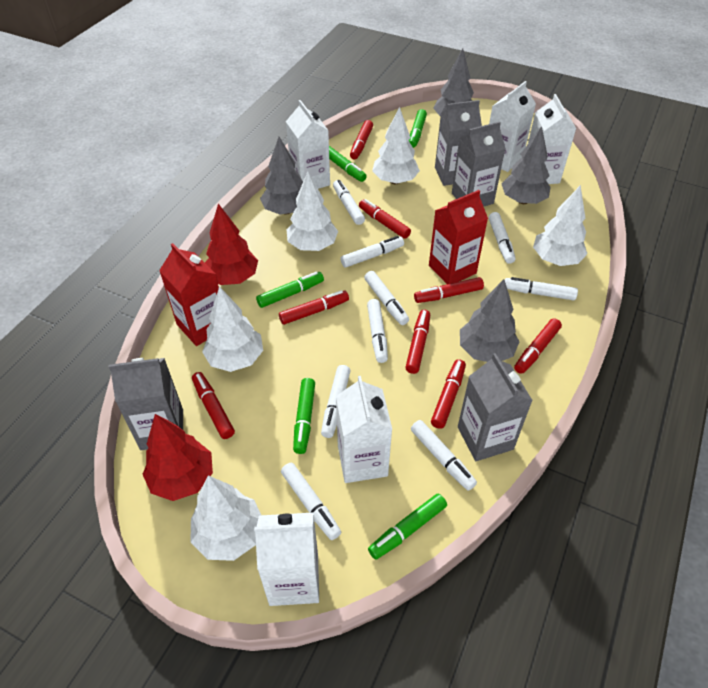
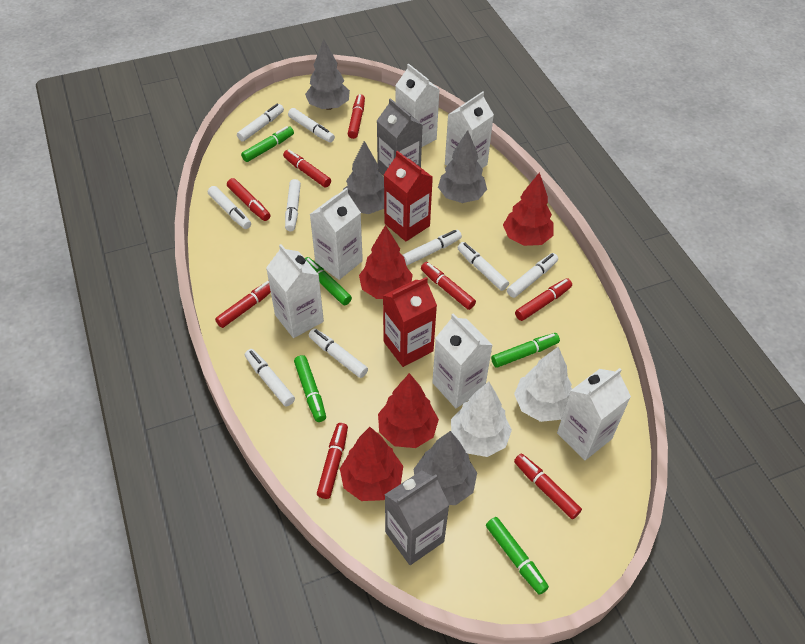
grey carton: 4 -> 2
red tree: 2 -> 4
white carton: 5 -> 6
white tree: 5 -> 2

